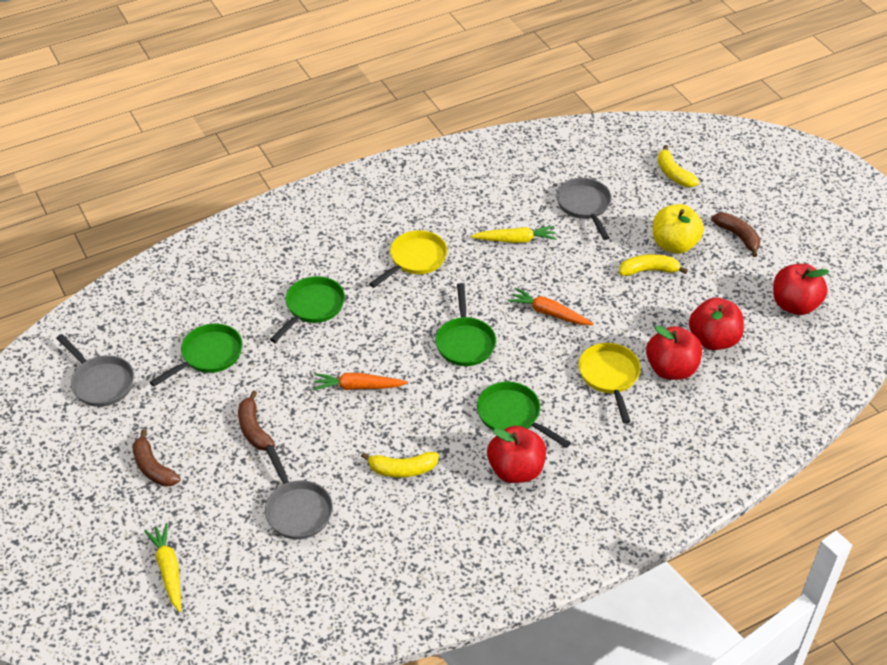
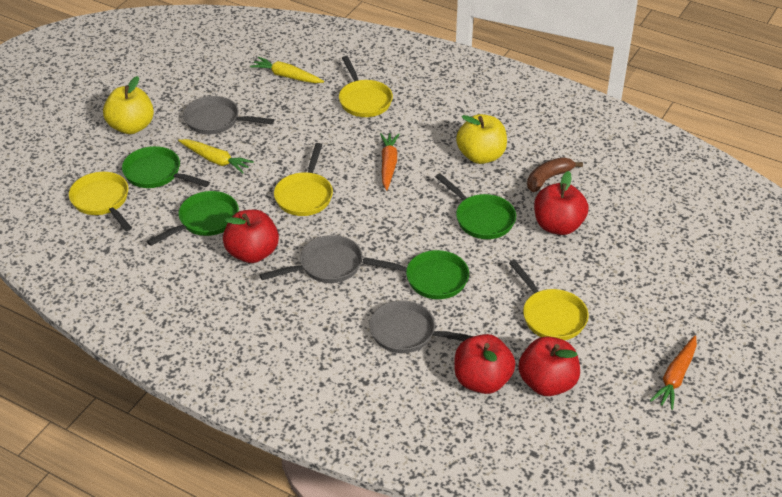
brown banana: 3 -> 1
yellow apple: 1 -> 2
yellow banana: 3 -> 0
yellow pan: 2 -> 4

